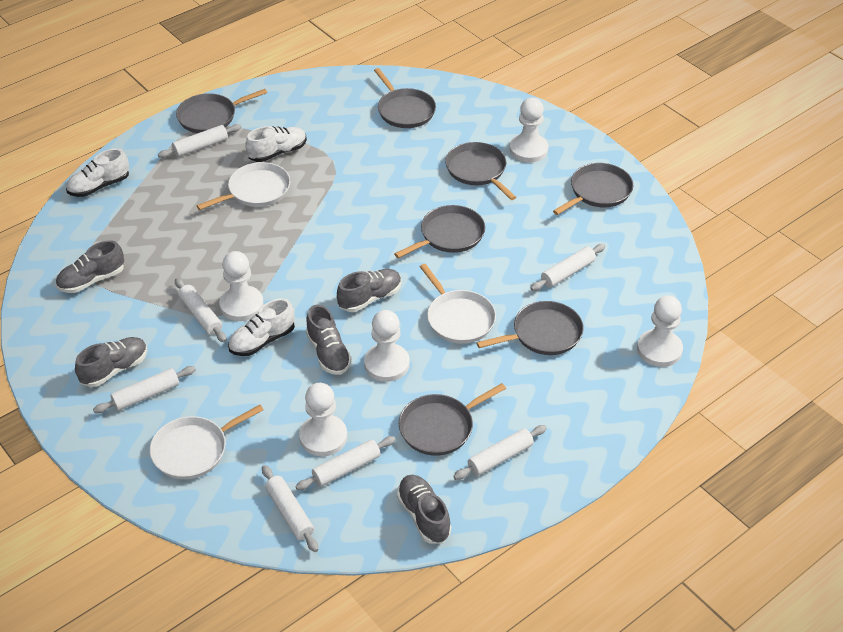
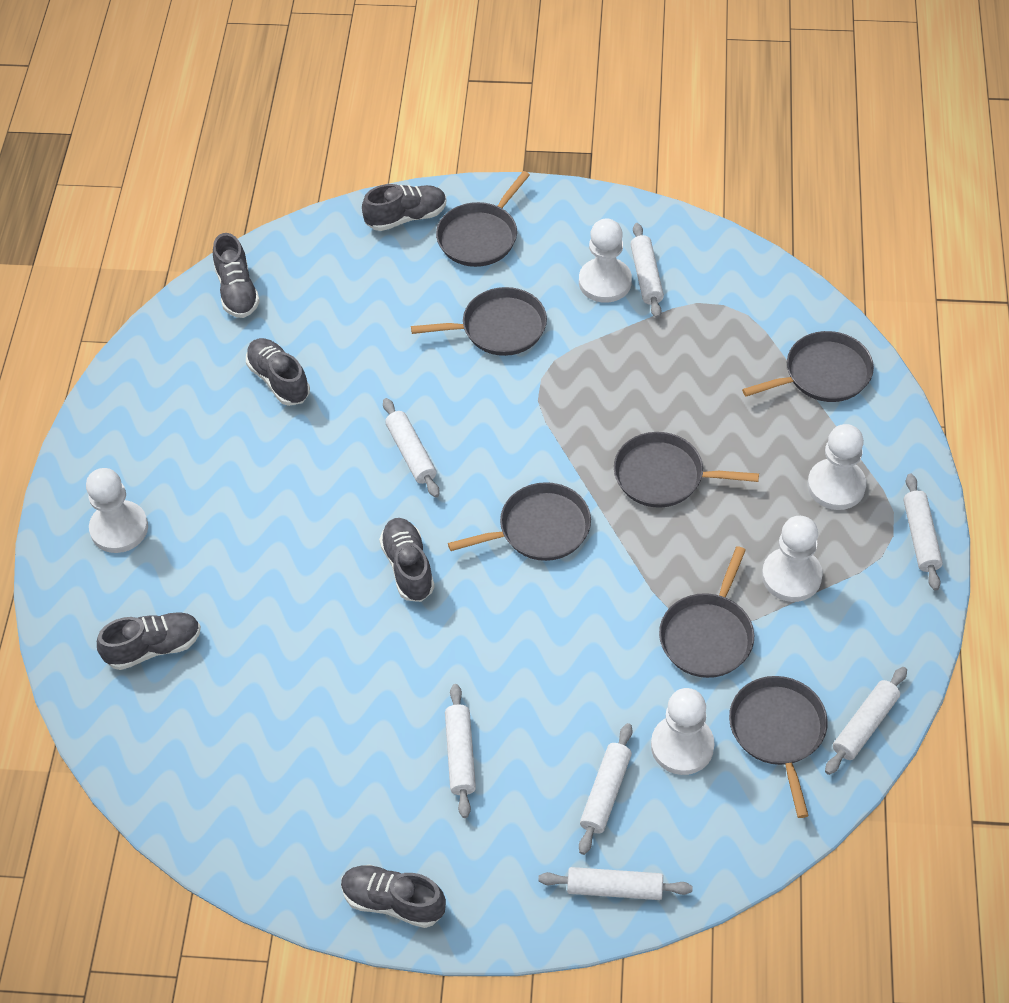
grey shoe: 5 -> 6
white pan: 3 -> 0
white shoe: 3 -> 0

